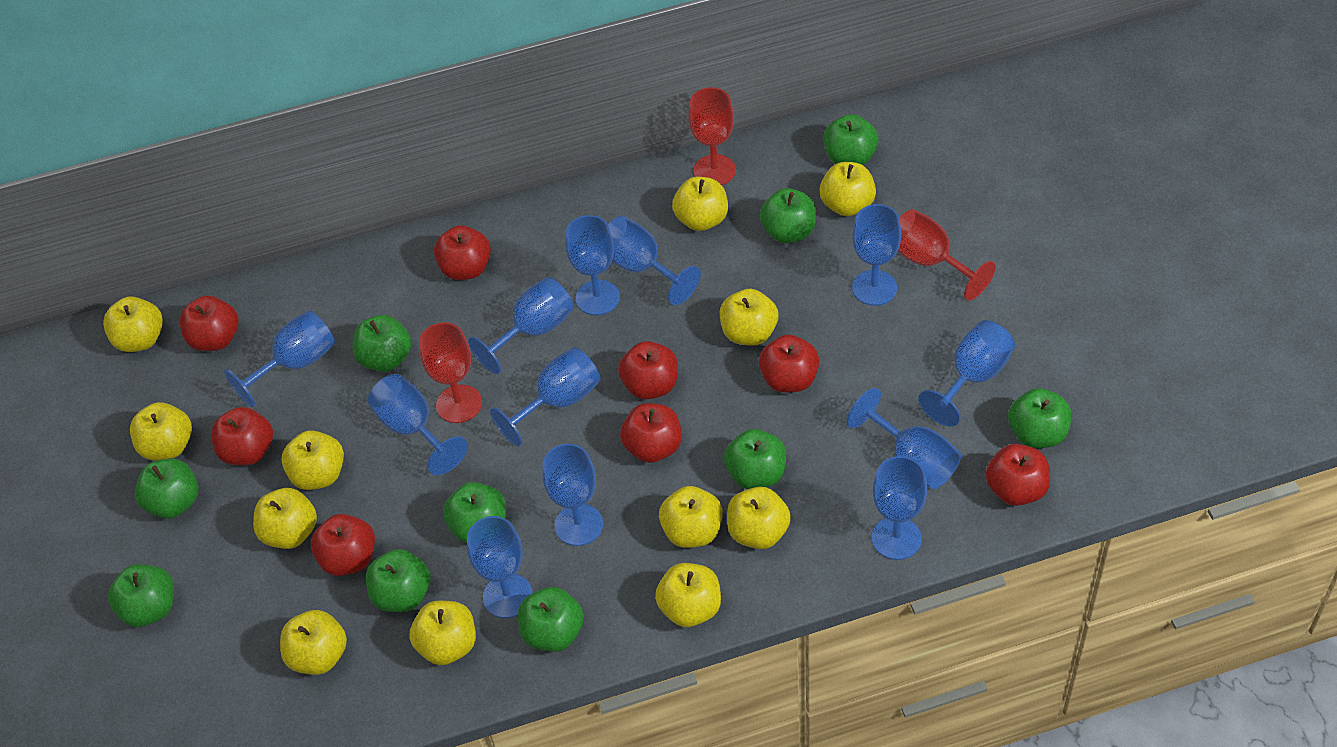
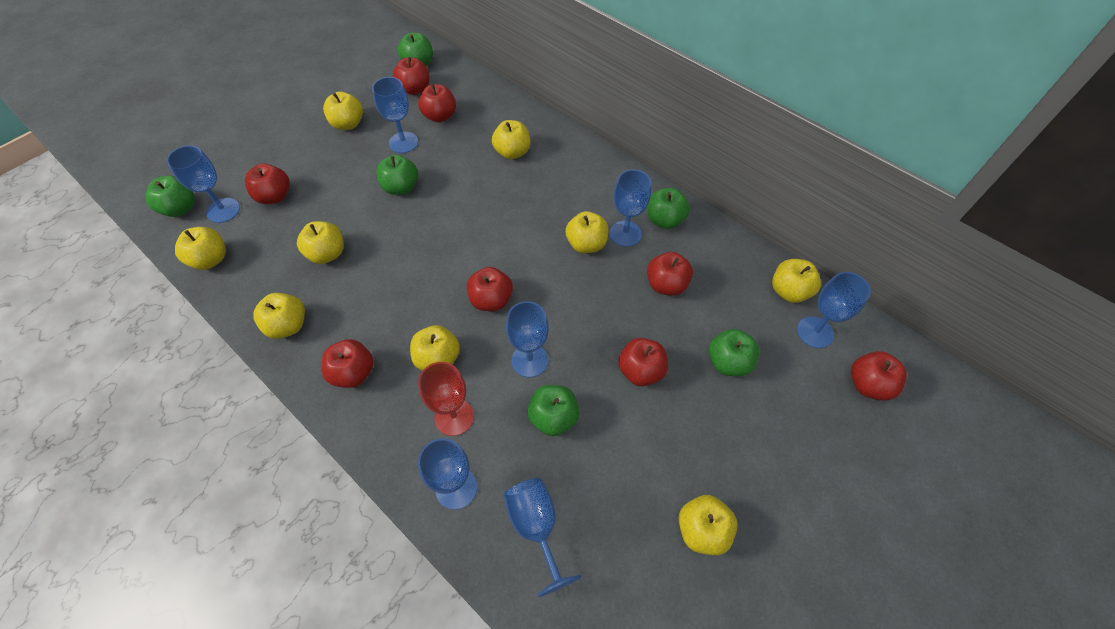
blue goblet: 12 -> 7
green apple: 10 -> 6
red goblet: 3 -> 1
yellow apple: 12 -> 9

